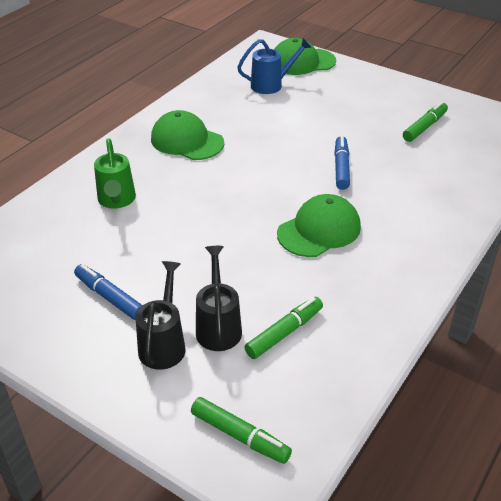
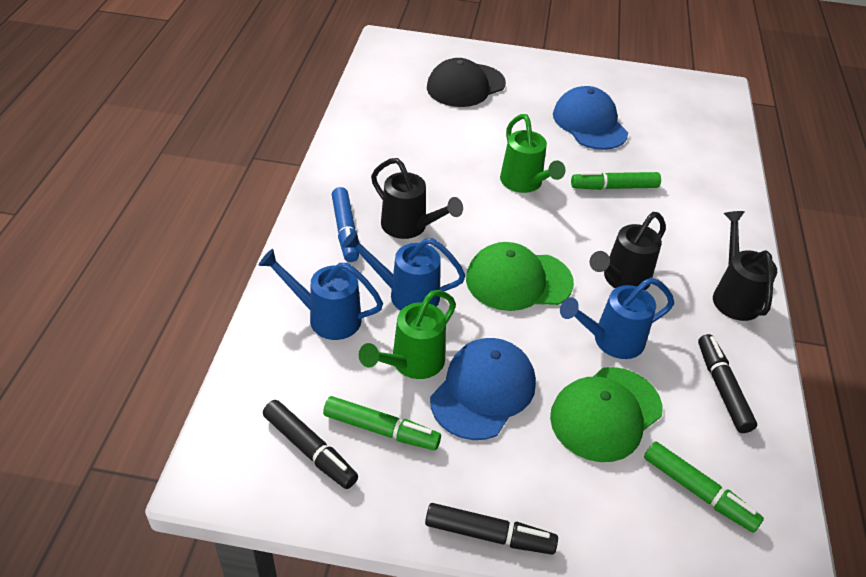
black cap: 0 -> 1
black marker: 0 -> 3
black watering can: 2 -> 3
blue cap: 0 -> 2
blue marker: 2 -> 1
blue watering can: 1 -> 3
green cap: 3 -> 2
green watering can: 1 -> 2

